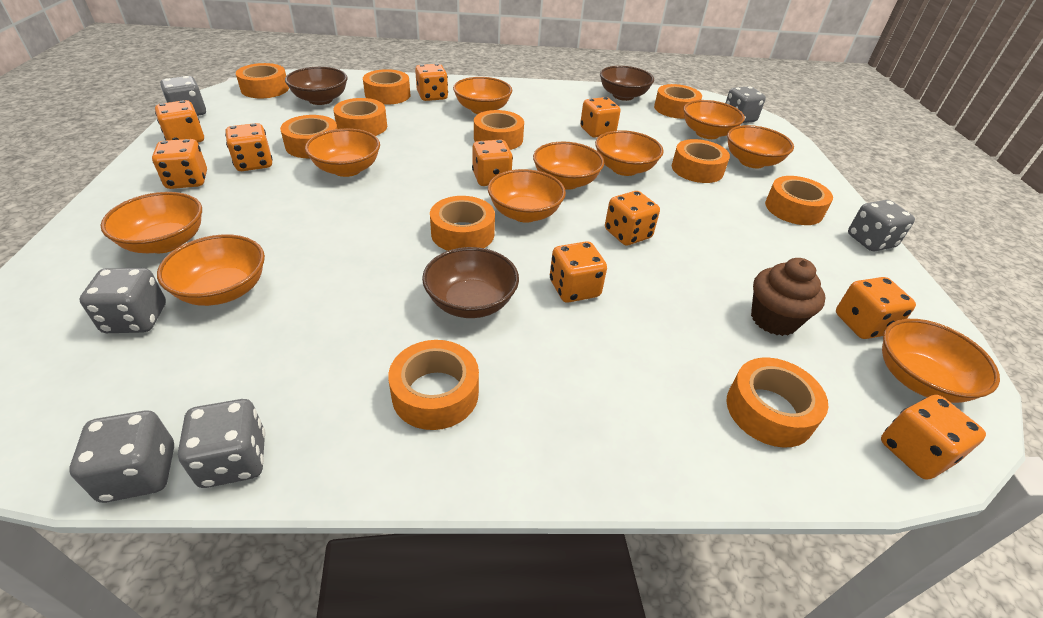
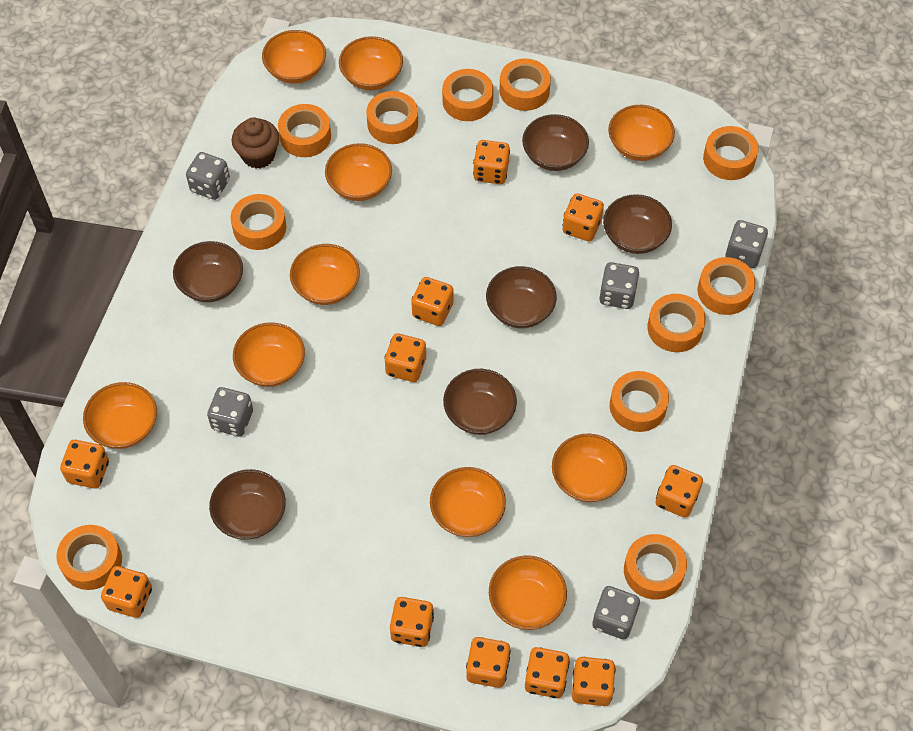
brown bowl: 3 -> 6
grey dice: 6 -> 5
orange dice: 10 -> 11

